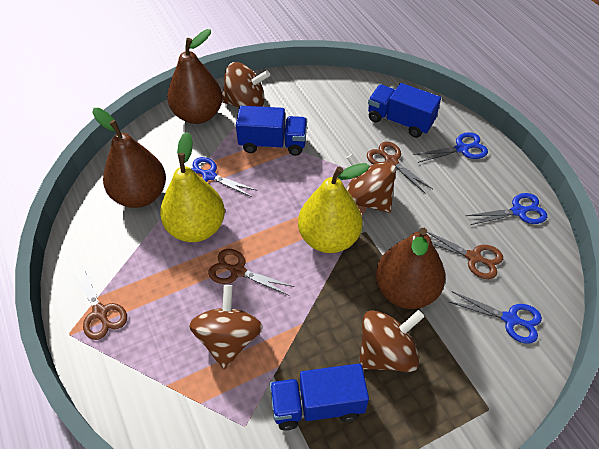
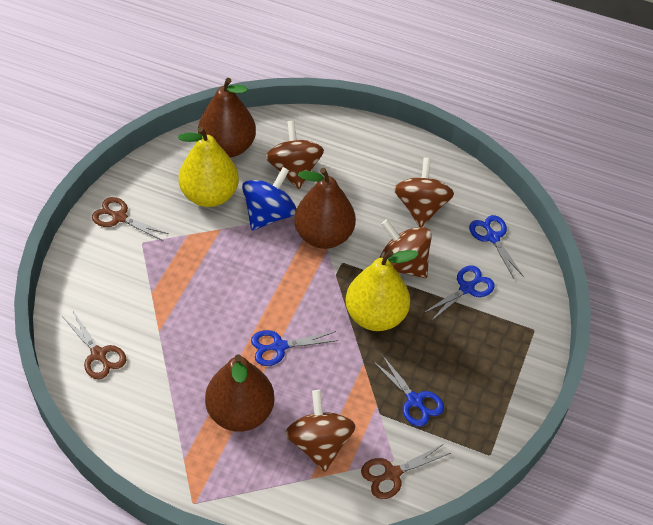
blue spinning top: 0 -> 1
blue truck: 3 -> 0
brown scissors: 4 -> 3

